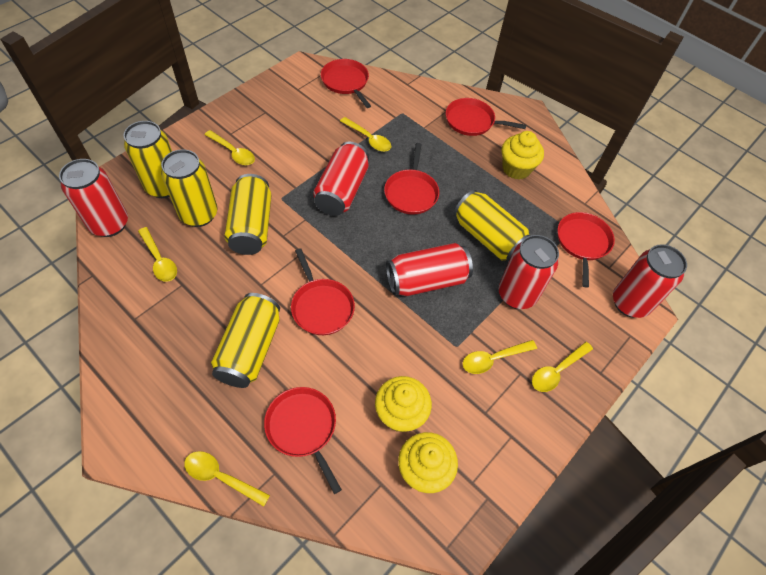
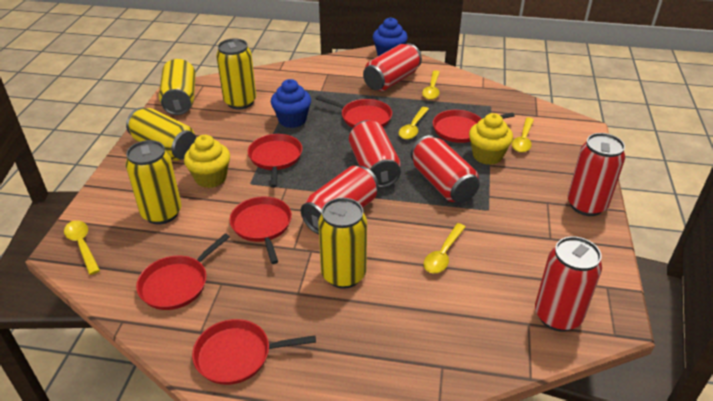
blue cupcake: 0 -> 2
red can: 5 -> 6
yellow cupcake: 3 -> 2
yellow spoon: 6 -> 5

